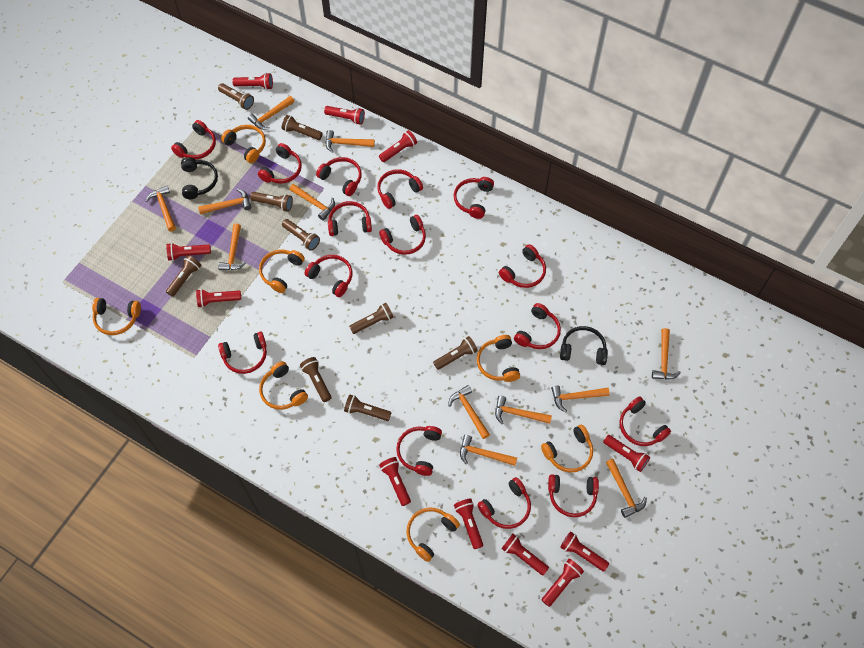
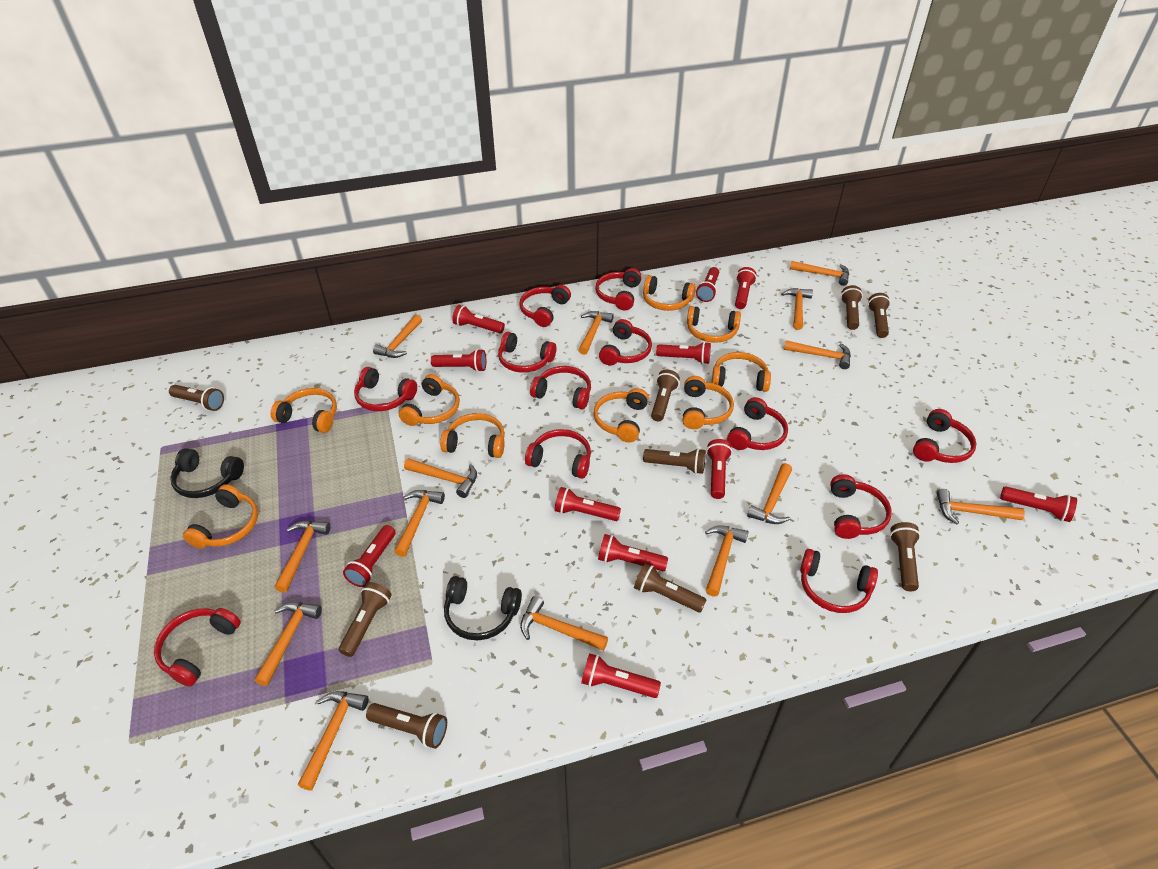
orange hammer: 12 -> 14
orange headphones: 7 -> 9
red headphones: 15 -> 12

